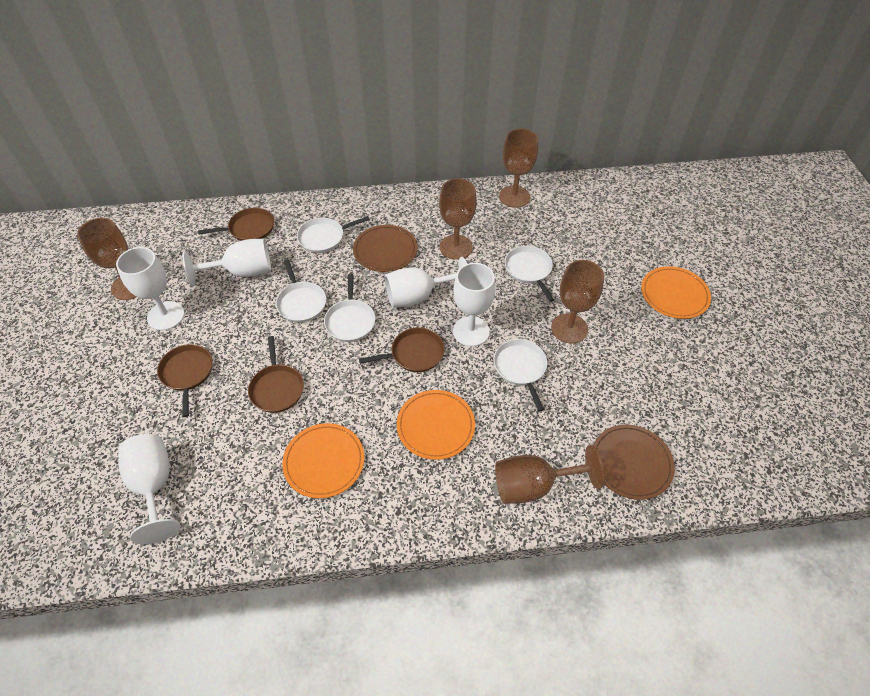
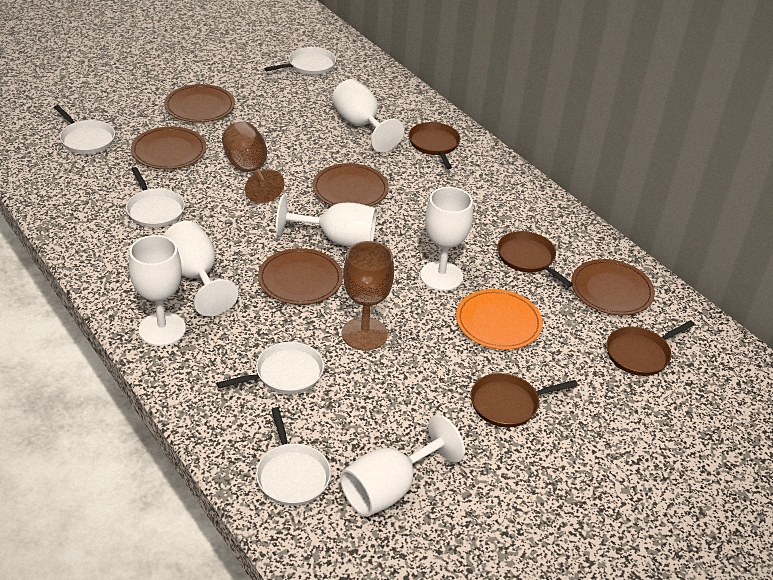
brown goblet: 5 -> 2
brown plate: 2 -> 5
orange plate: 3 -> 1
white goblet: 5 -> 6

